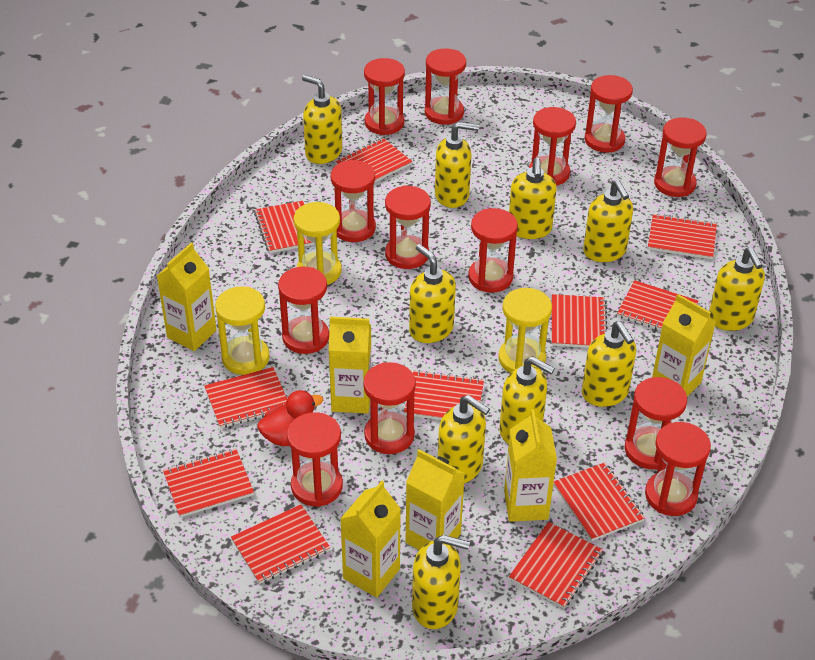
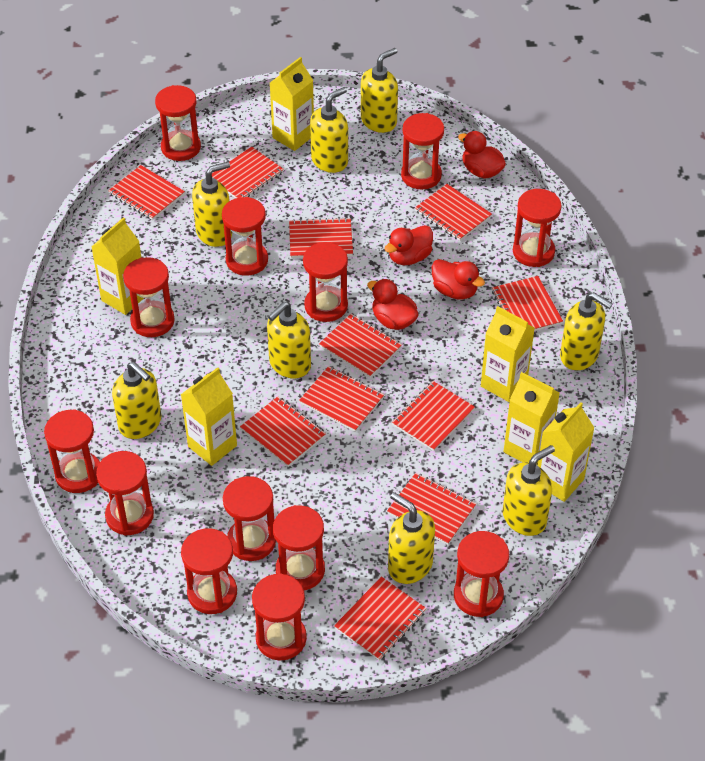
red duck: 1 -> 4
yellow hourglass: 3 -> 0
yellow soap dispenser: 10 -> 8

